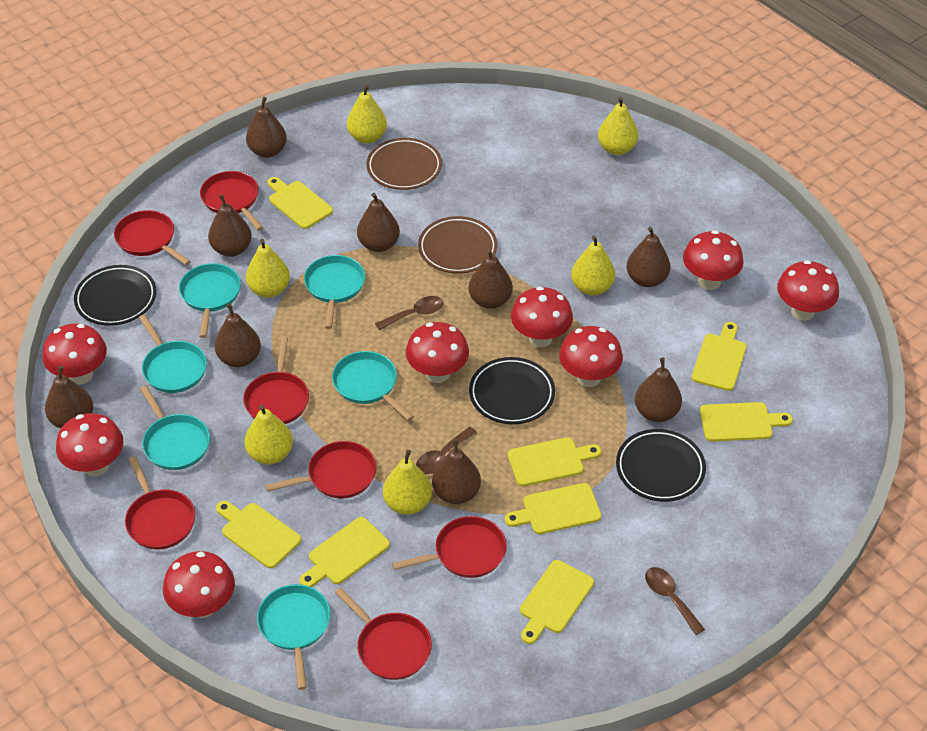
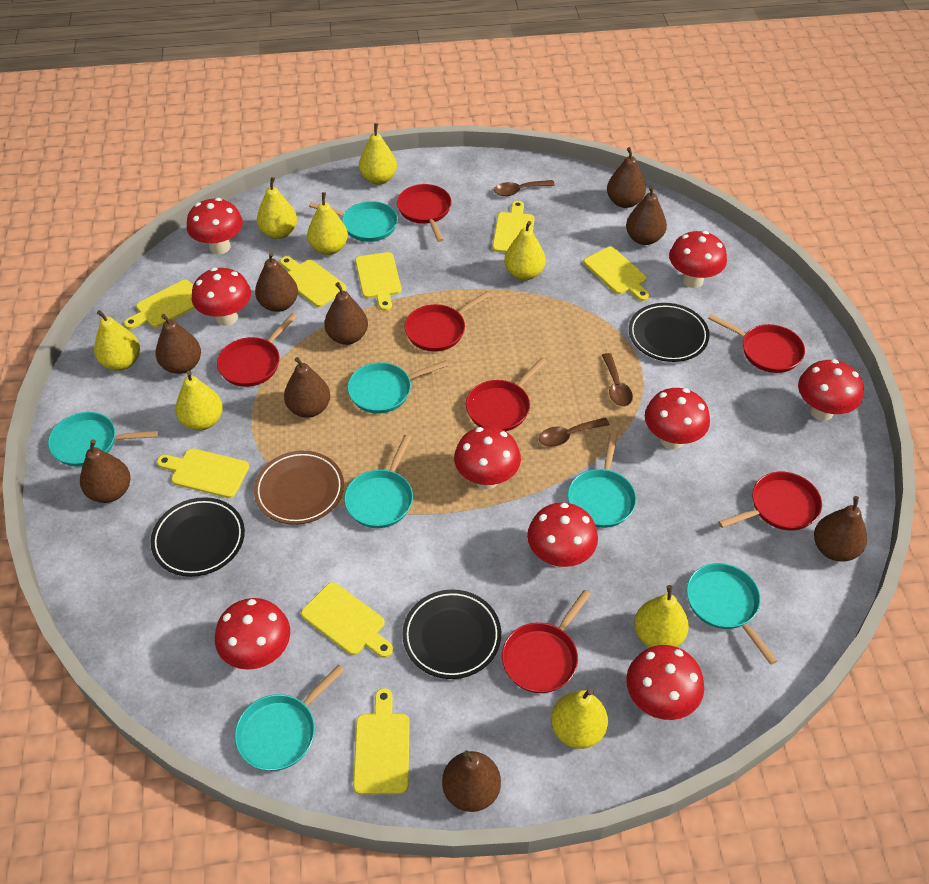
brown plate: 2 -> 1
red mushroom: 8 -> 9
turquoise pan: 6 -> 7
yellow pear: 6 -> 8

